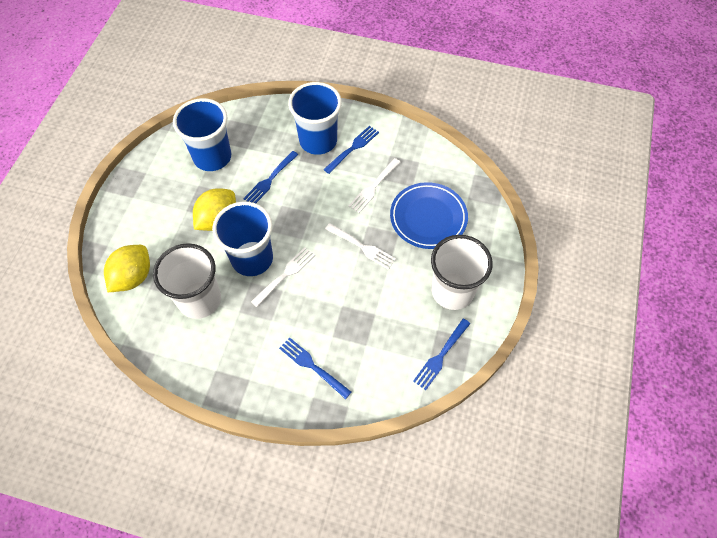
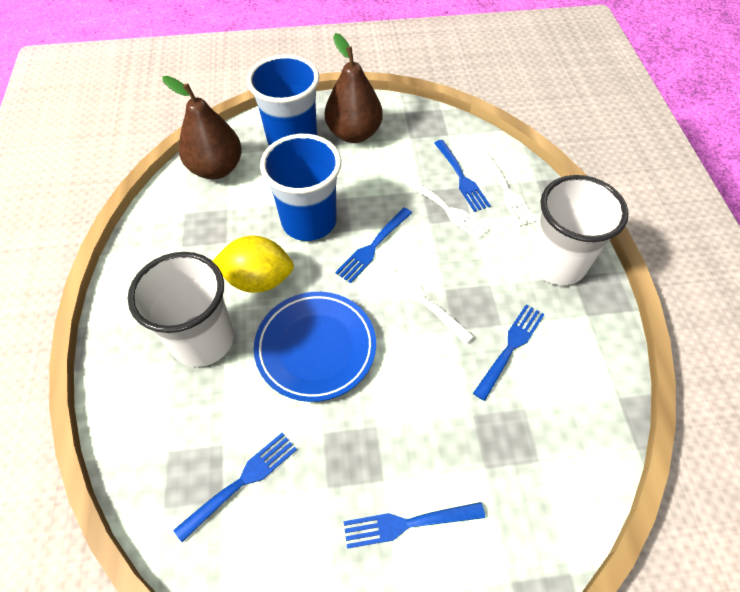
blue cup: 3 -> 2
blue fork: 4 -> 5
brown pear: 0 -> 2
yellow lemon: 2 -> 1

